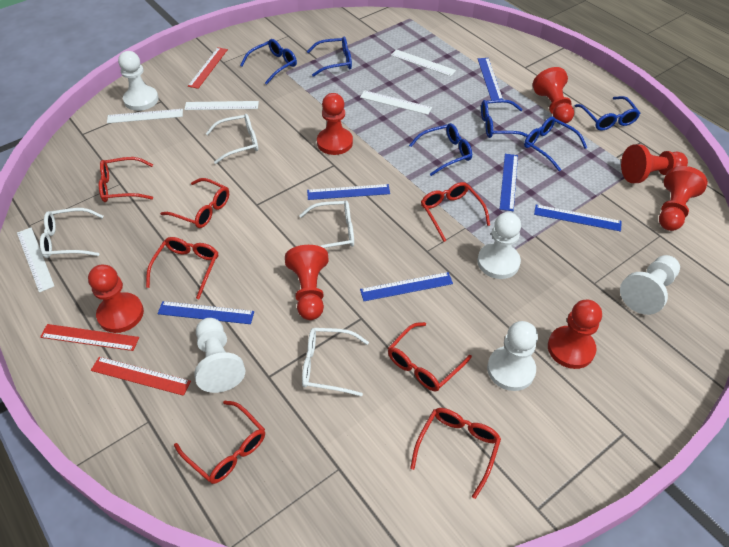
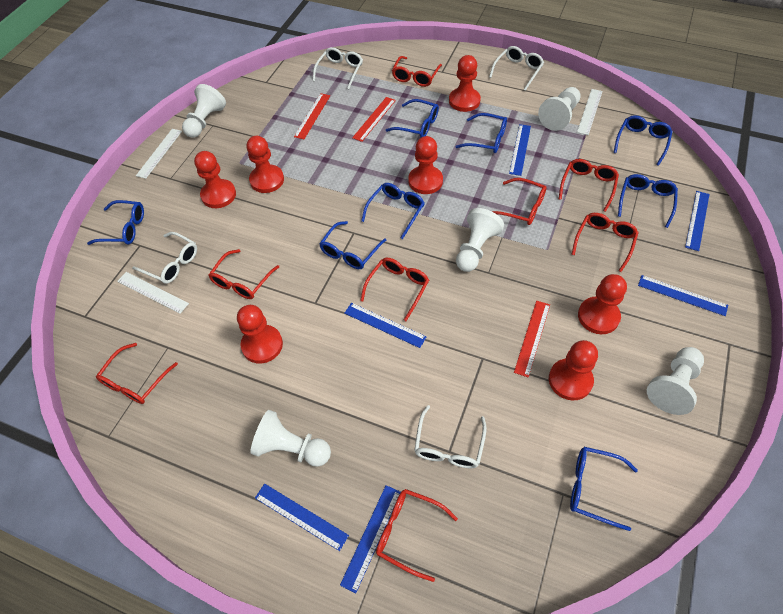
blue glasses: 6 -> 8
red glasses: 7 -> 8
white ruler: 5 -> 3

